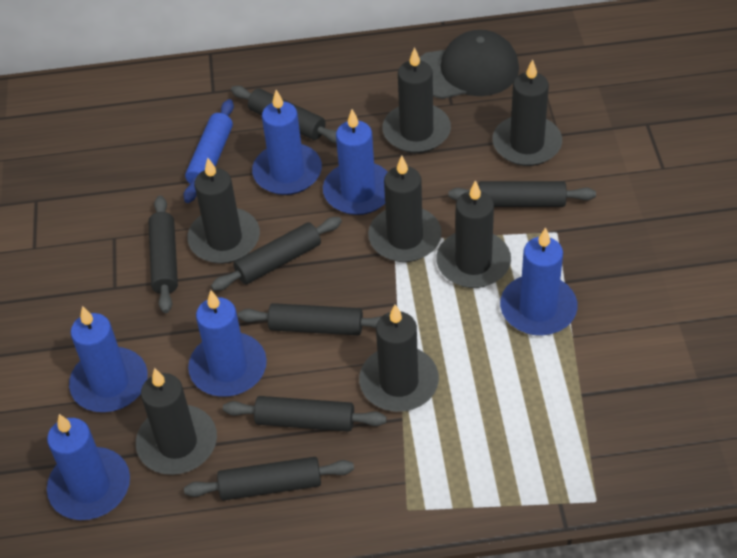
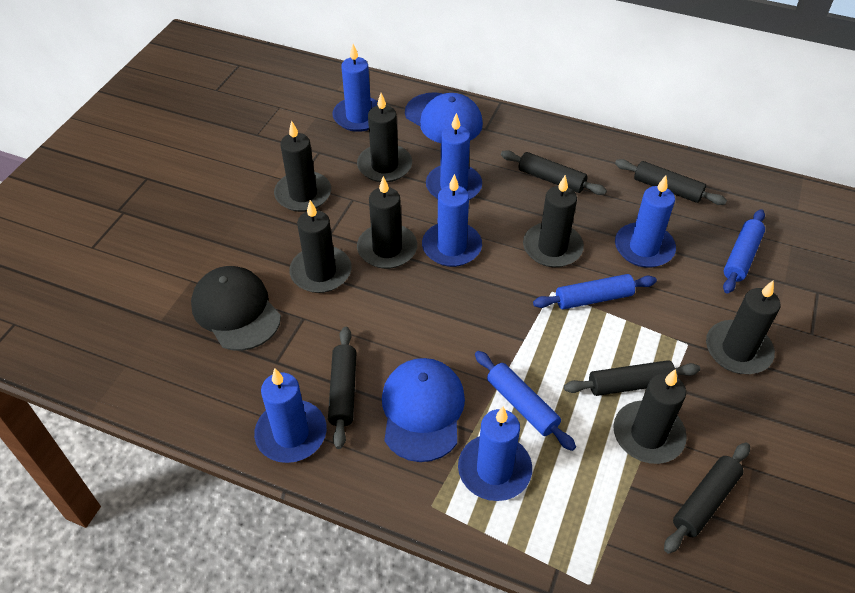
black rolling pin: 7 -> 5
blue cap: 0 -> 2
blue rolling pin: 1 -> 3

